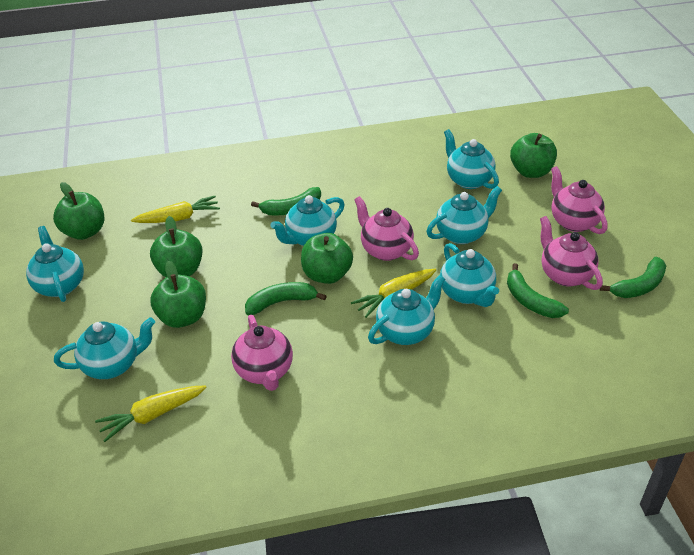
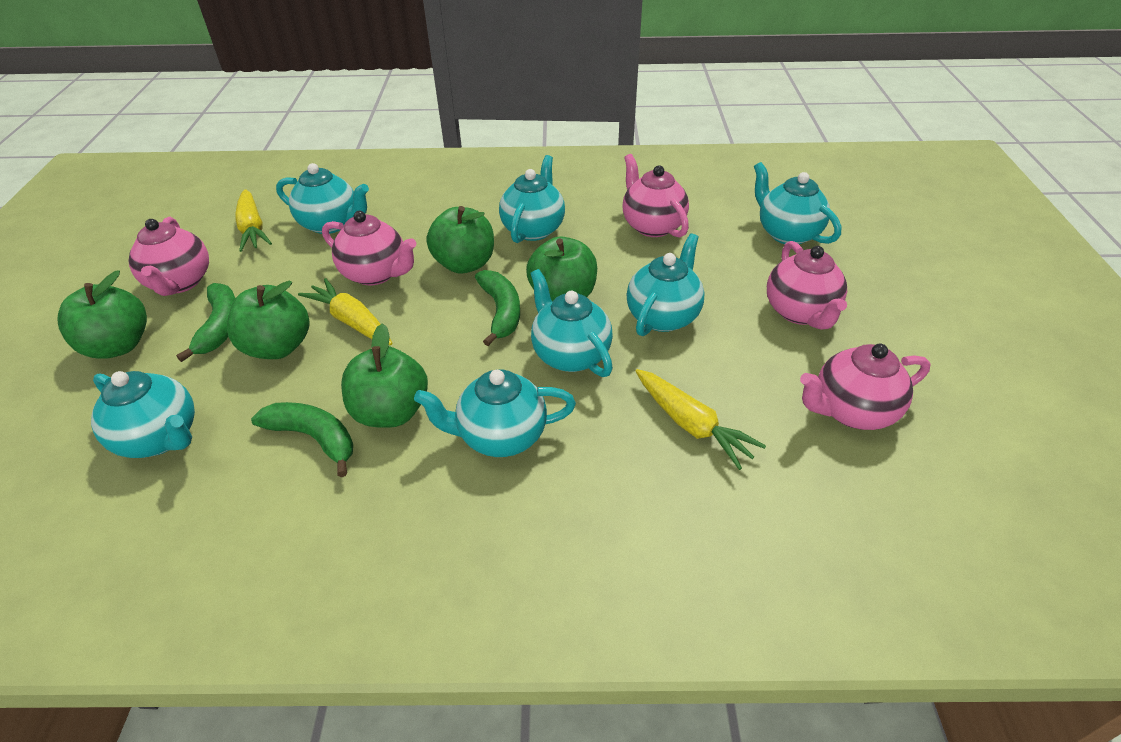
green banana: 4 -> 3
pink teapot: 4 -> 5

